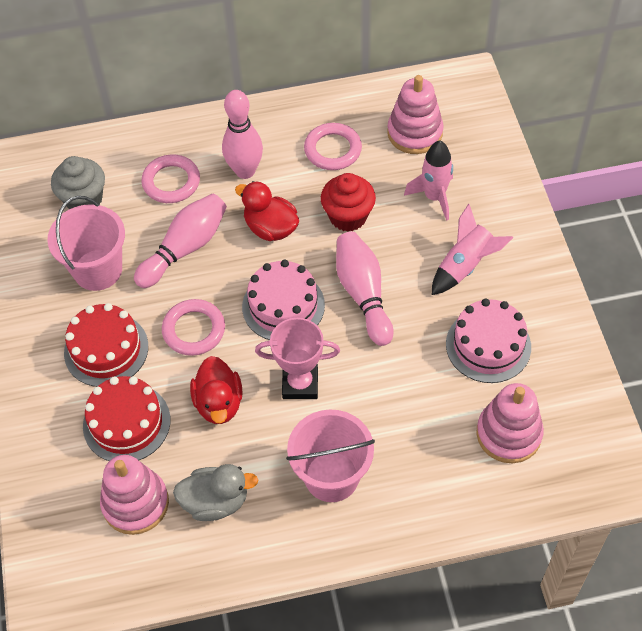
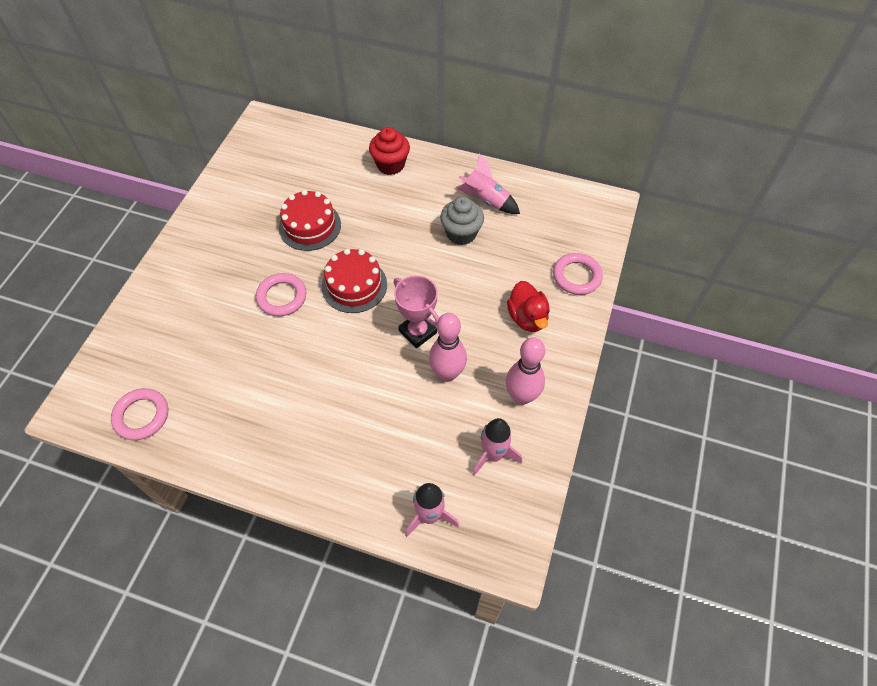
grey duck: 1 -> 0
pink bowling pin: 3 -> 2
pink bucket: 2 -> 0
pink cake: 2 -> 0
pink rocket: 2 -> 3
pink stacking toy: 3 -> 0
red duck: 2 -> 1

